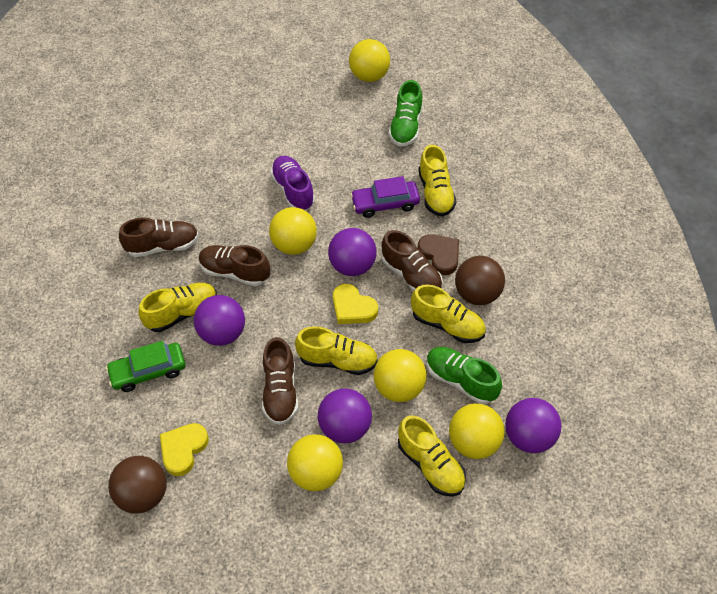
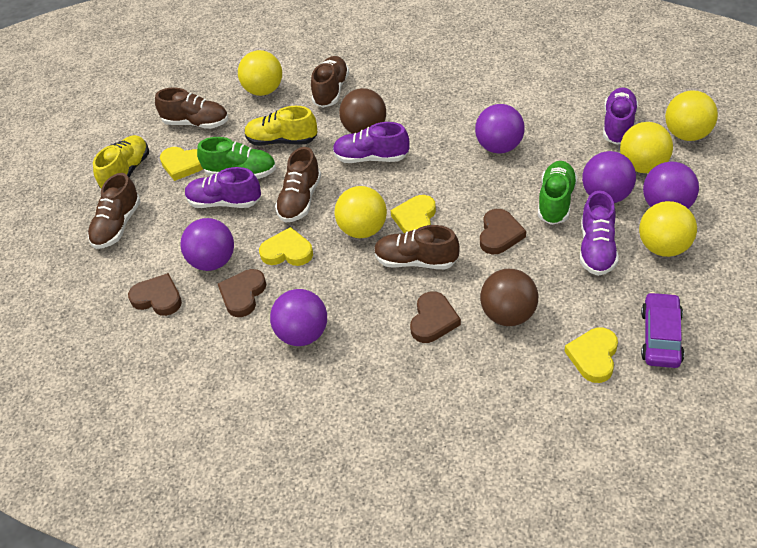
brown heart: 1 -> 4
brown shoe: 4 -> 5
green car: 1 -> 0
purple ball: 4 -> 5
purple shoe: 1 -> 4
yellow heart: 2 -> 4
yellow shoe: 5 -> 2

